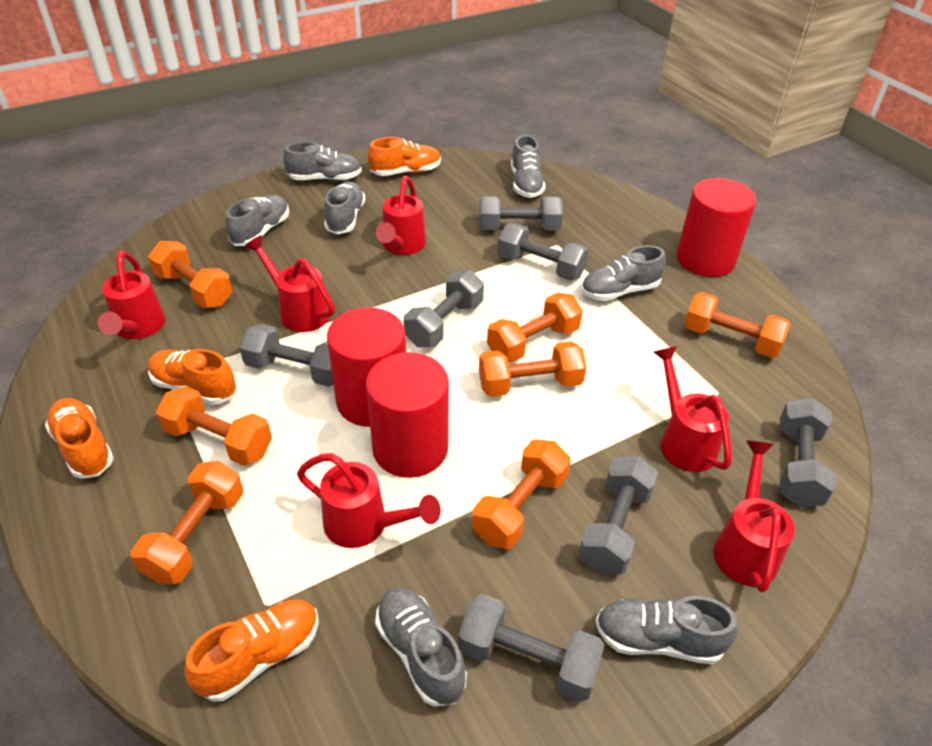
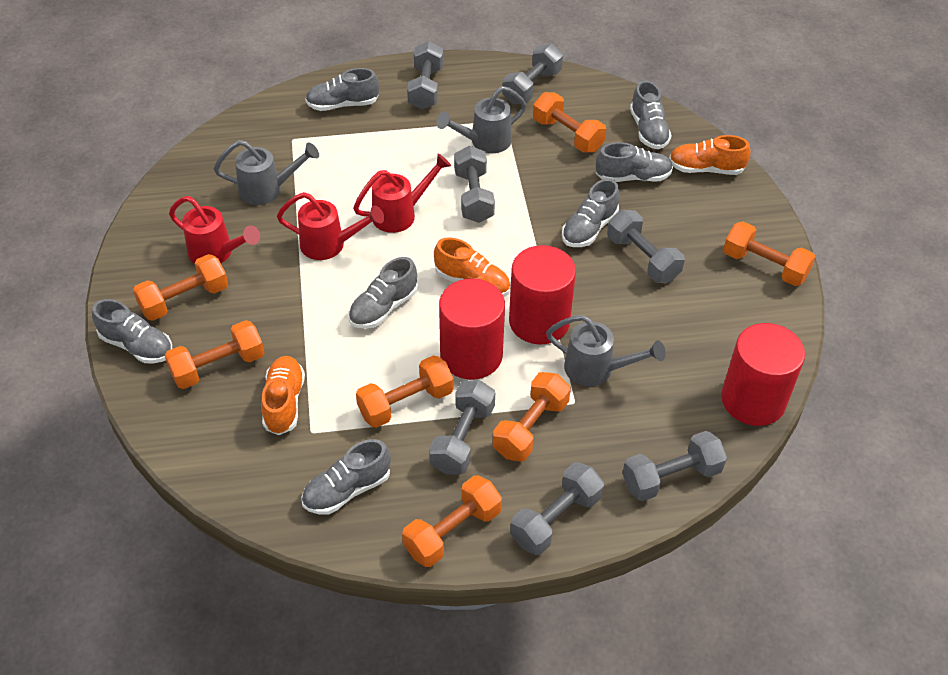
grey watering can: 0 -> 3
orange shoe: 4 -> 3
red watering can: 6 -> 3

